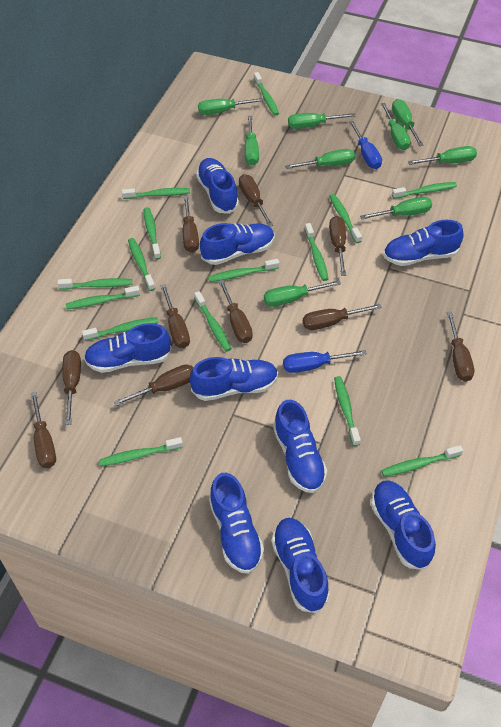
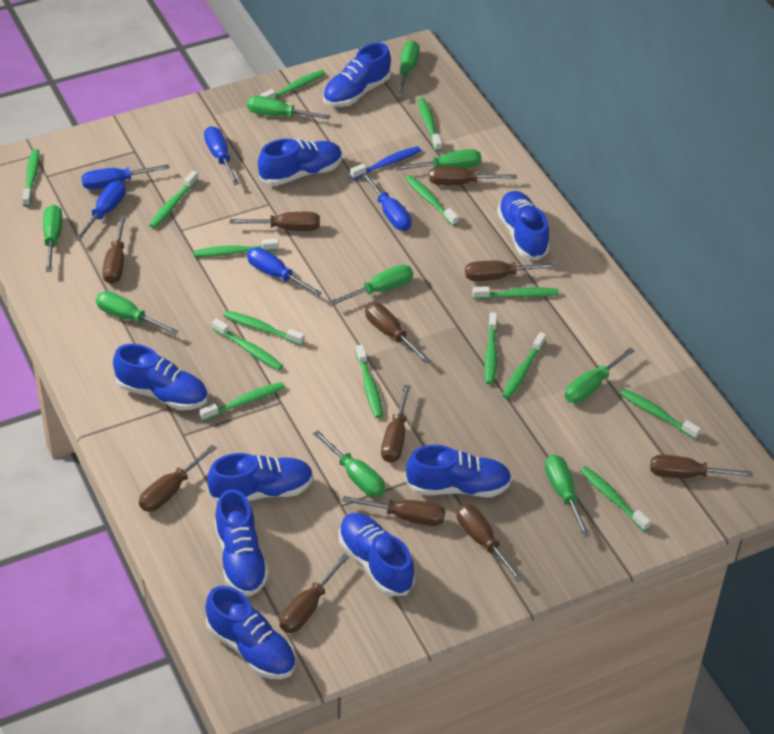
blue screwdriver: 2 -> 5
blue toothbrush: 0 -> 1
brown screwdriver: 10 -> 11

